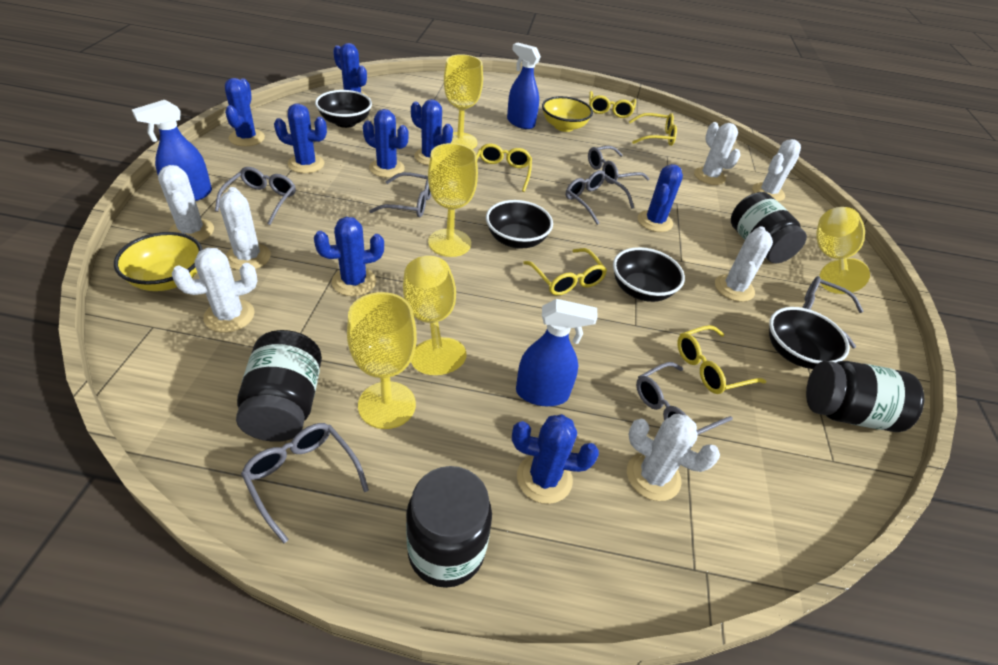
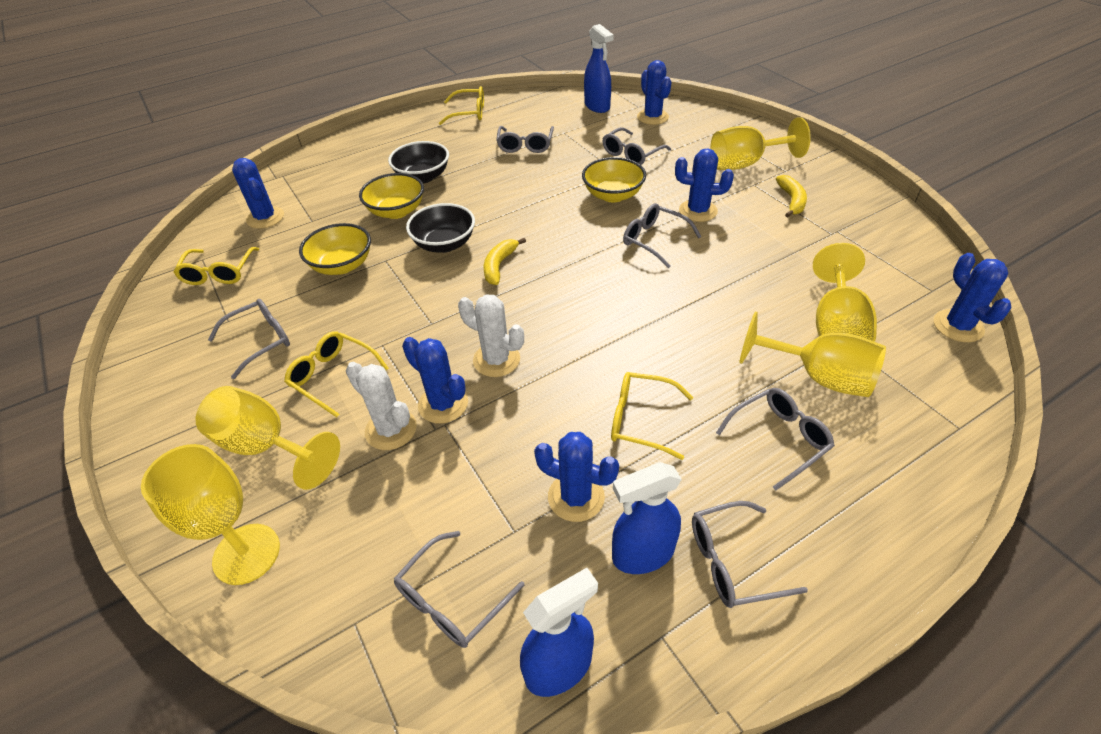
black bowl: 4 -> 2
black jar: 4 -> 0
blue cactus: 8 -> 6
white cactus: 7 -> 2
yellow banana: 0 -> 2
yellow bowl: 2 -> 3
yellow glasses: 5 -> 4

